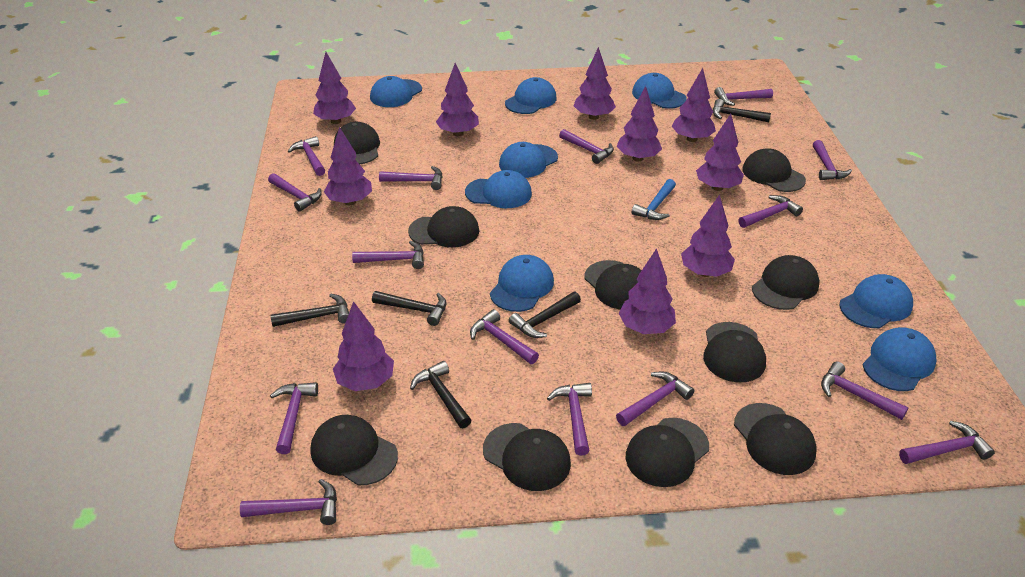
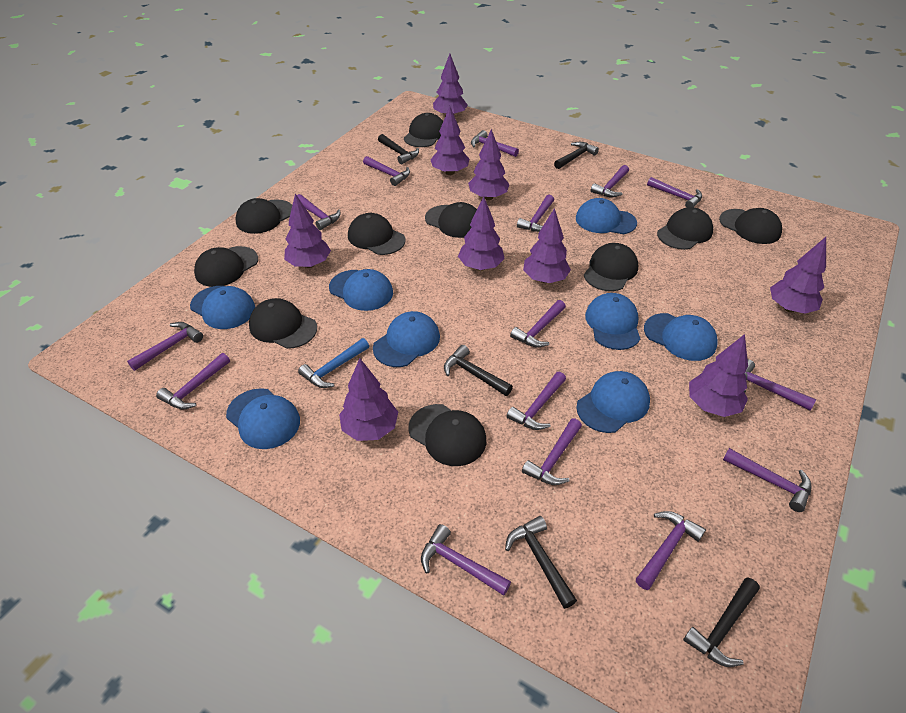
purple tree: 10 -> 9

